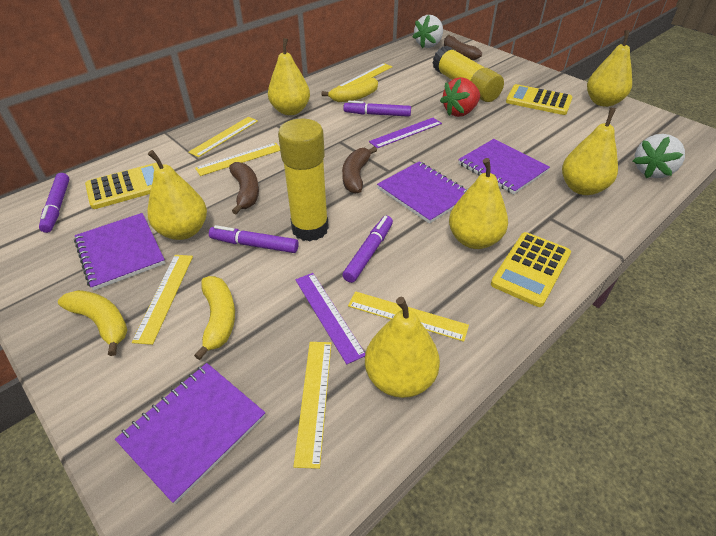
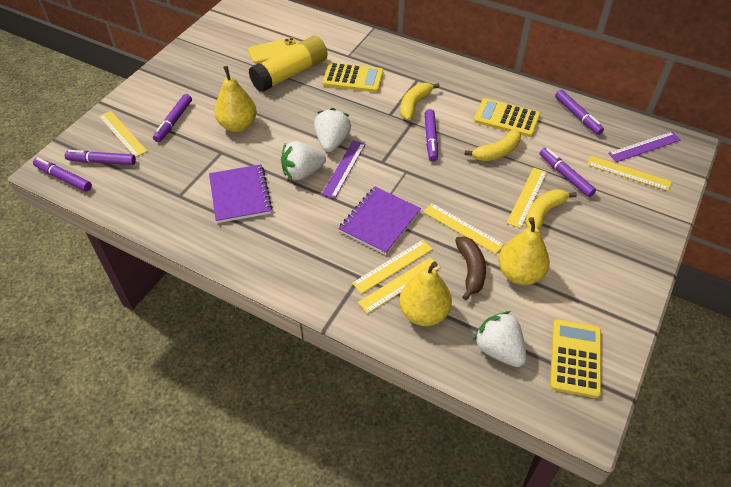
brown banana: 3 -> 1
purple marker: 4 -> 6
purple notebook: 4 -> 2
red strawberry: 1 -> 0
white strawberry: 2 -> 3
yellow glue stick: 2 -> 1
yellow pear: 6 -> 3
yellow phone: 0 -> 1

